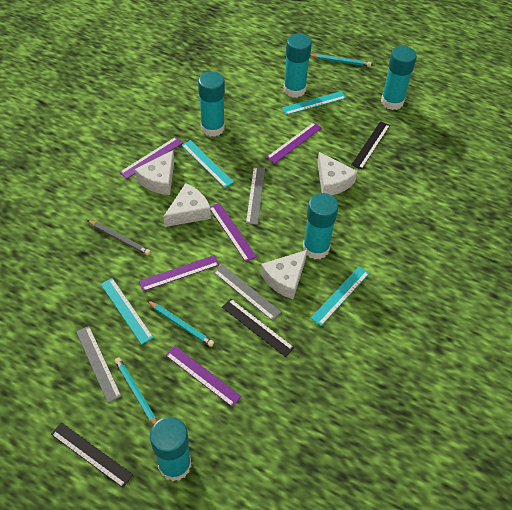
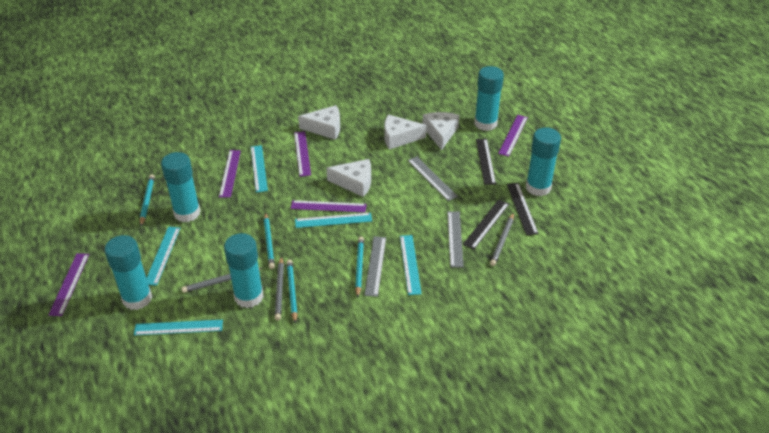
grey pencil: 1 -> 3
turquoise pencil: 3 -> 4
turquoise ruler: 4 -> 5

